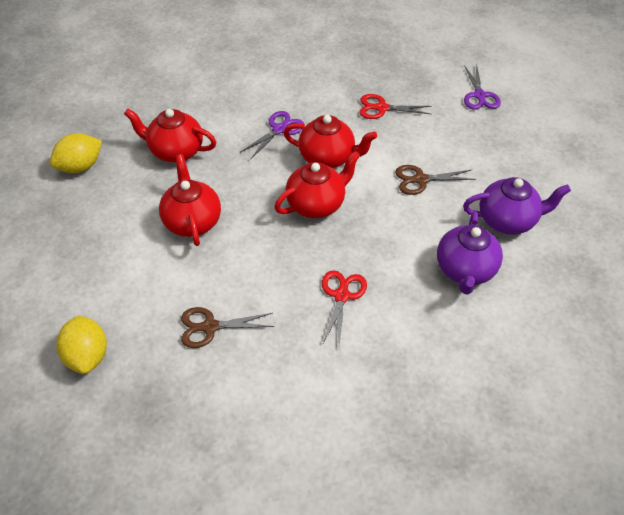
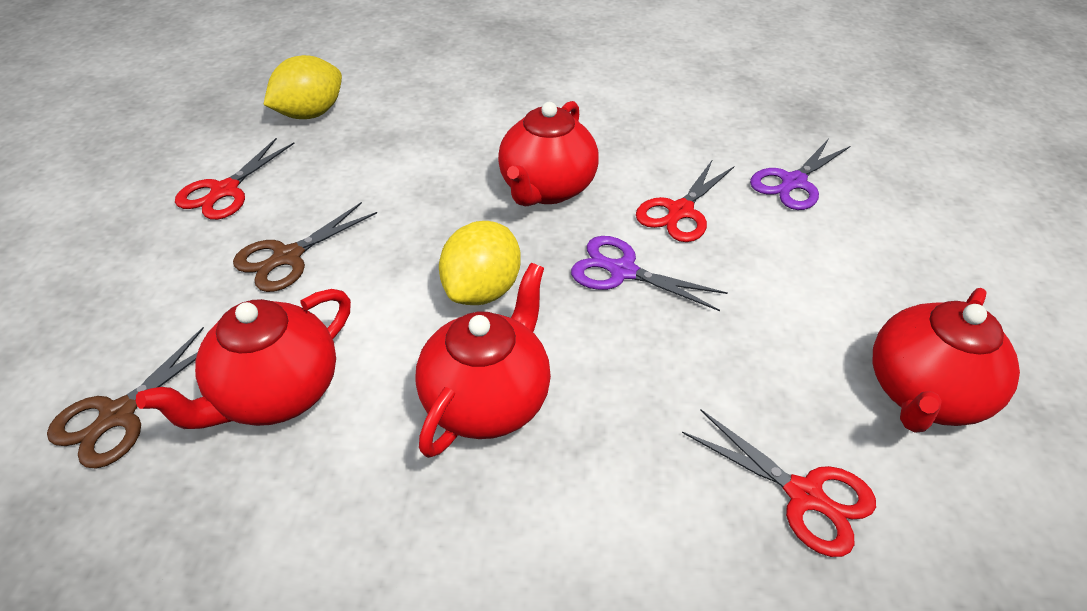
purple teapot: 2 -> 0
red scissors: 2 -> 3

